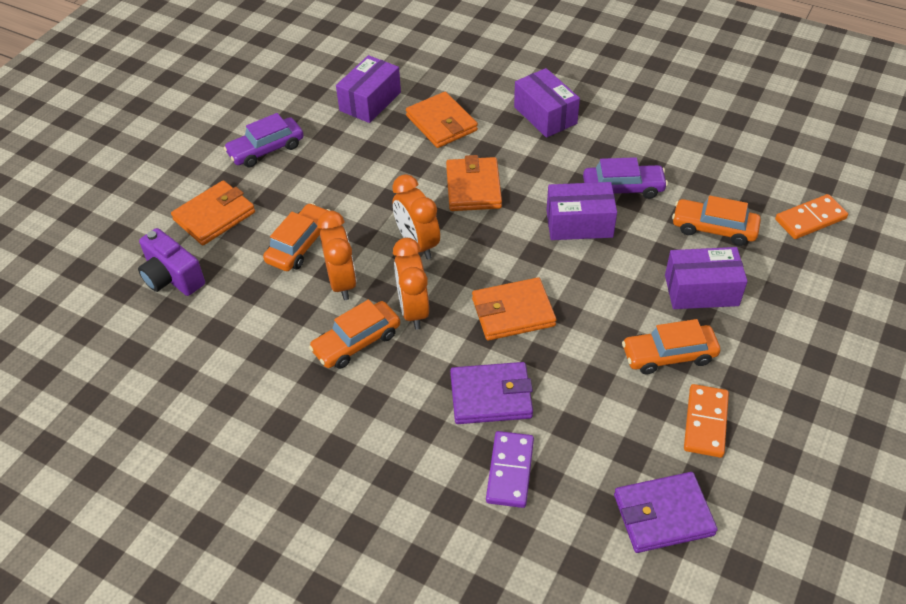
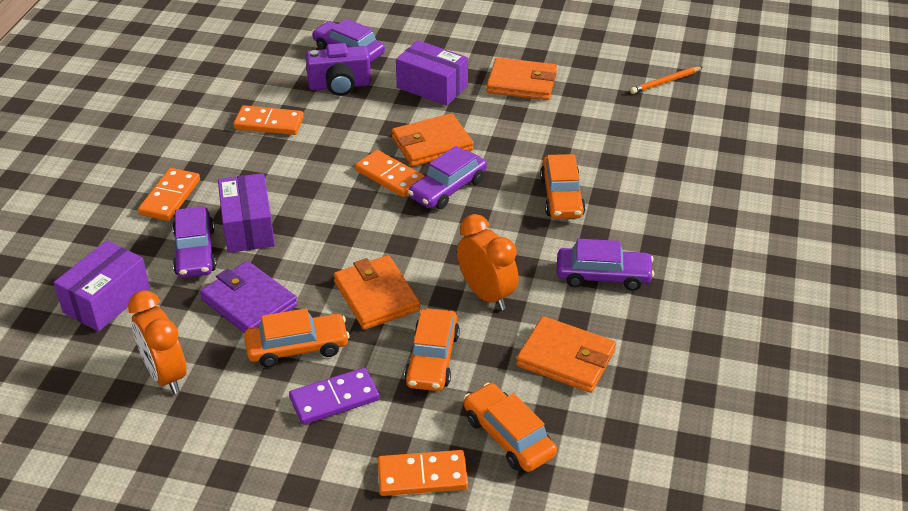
orange clock: 3 -> 2
orange domino: 2 -> 4
orange pencil: 0 -> 1
purple box: 4 -> 3
purple car: 2 -> 4
purple wallet: 2 -> 1

